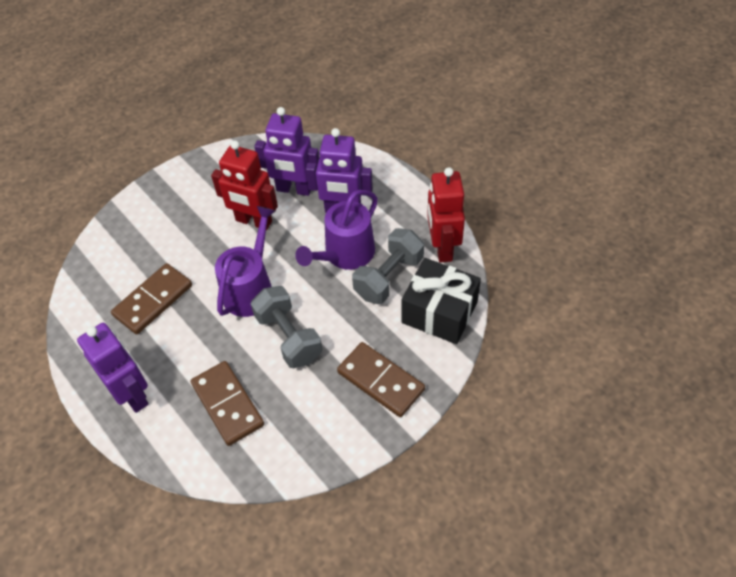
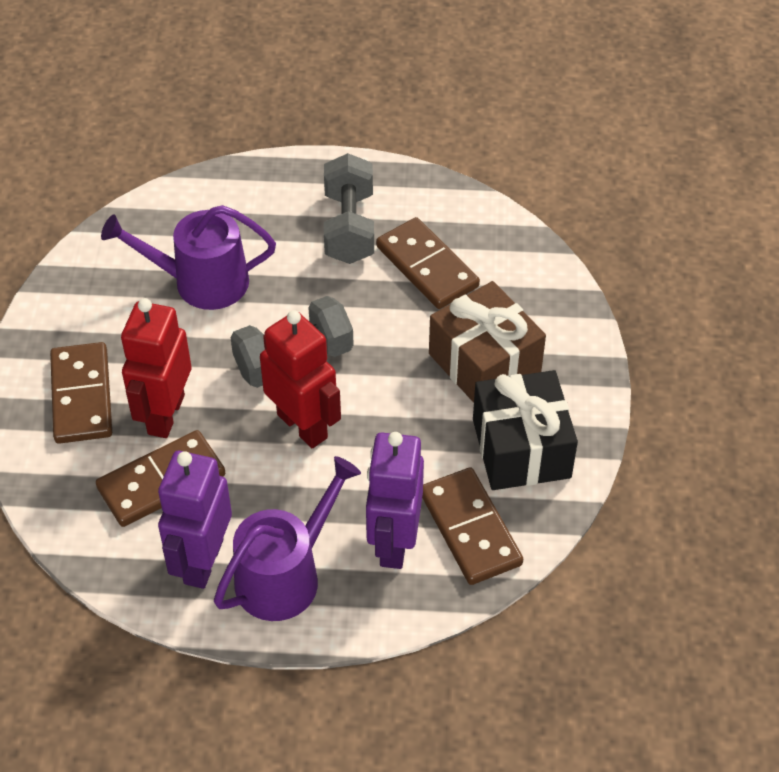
brown domino: 3 -> 4
brown gift: 0 -> 1
purple robot: 3 -> 2

